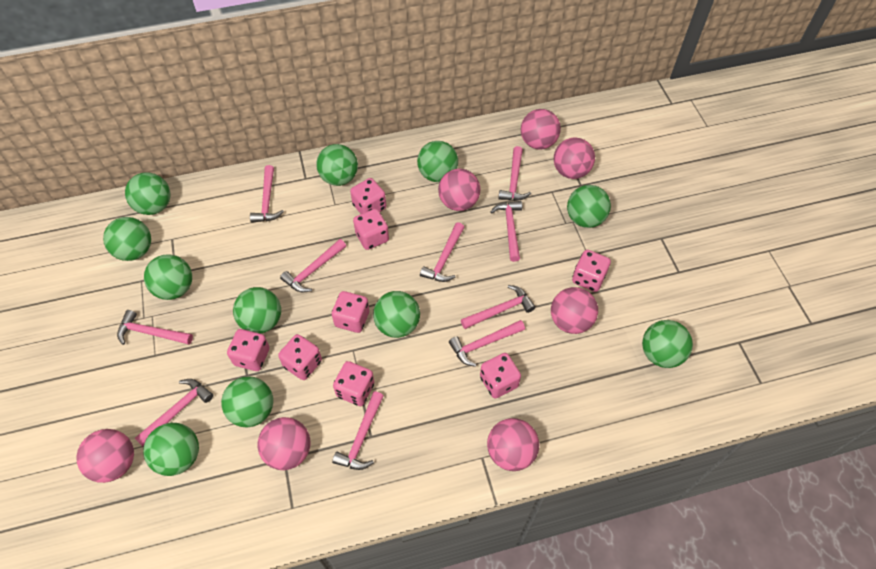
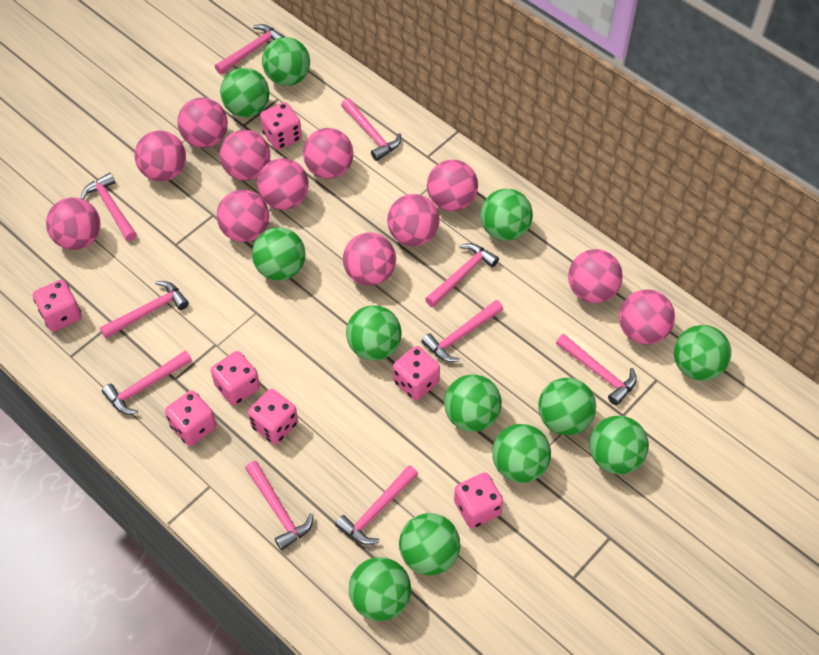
green ball: 11 -> 12
pink ball: 7 -> 12
pink dice: 8 -> 7

